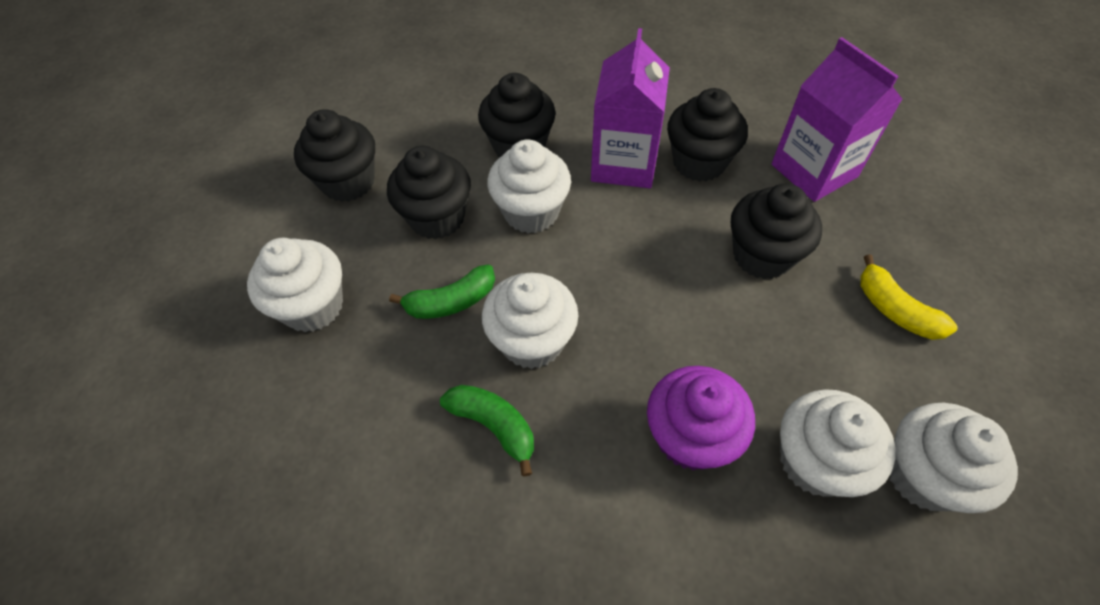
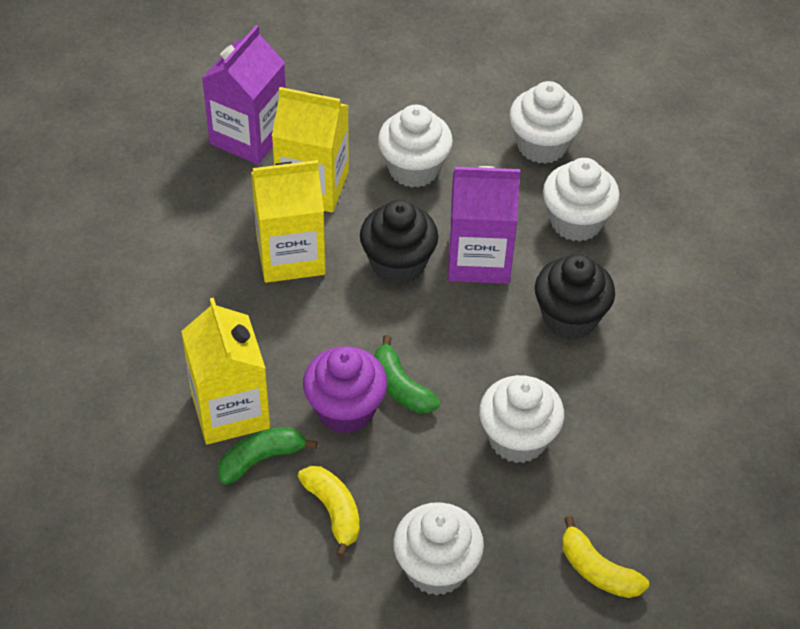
black cupcake: 5 -> 2
yellow banana: 1 -> 2
yellow carton: 0 -> 3

